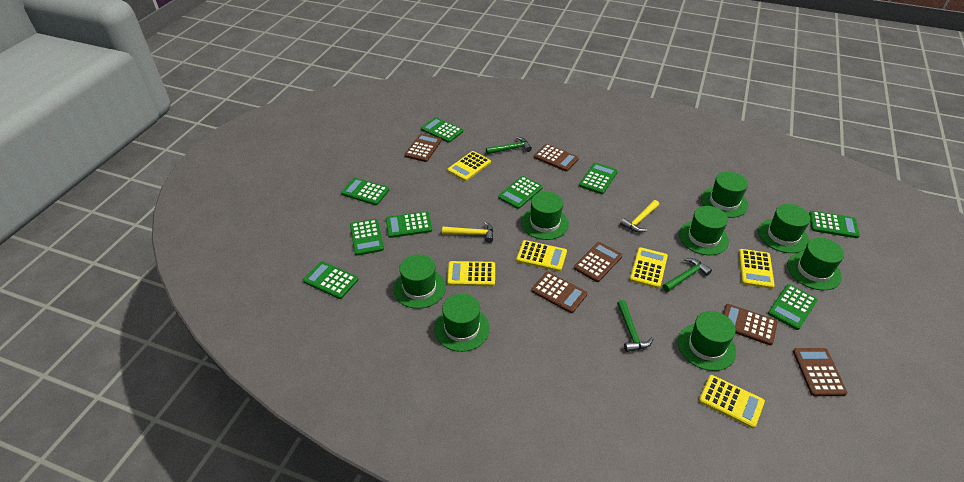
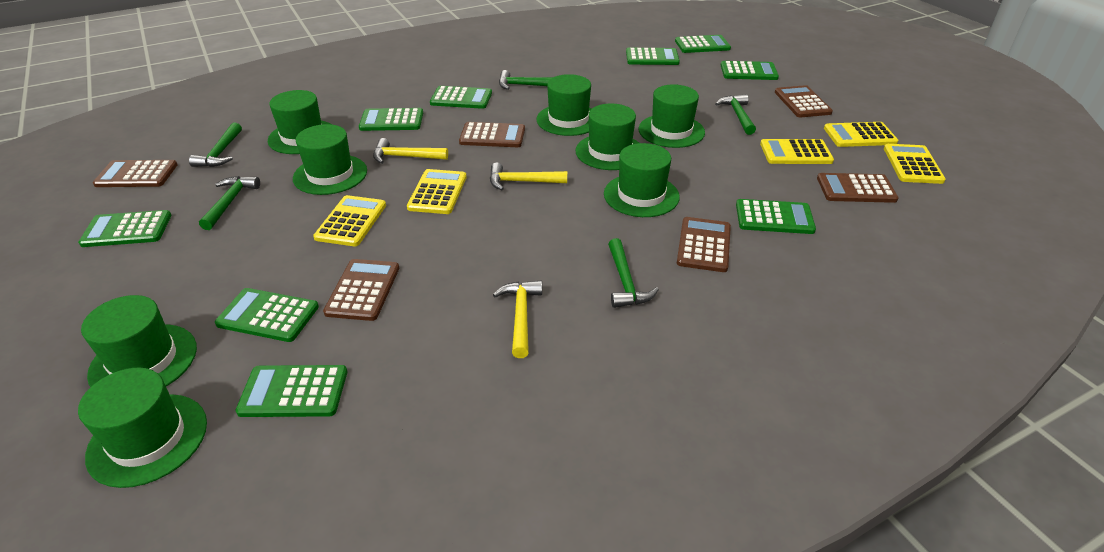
green hammer: 3 -> 5
yellow calculator: 6 -> 5
yellow hammer: 2 -> 3

